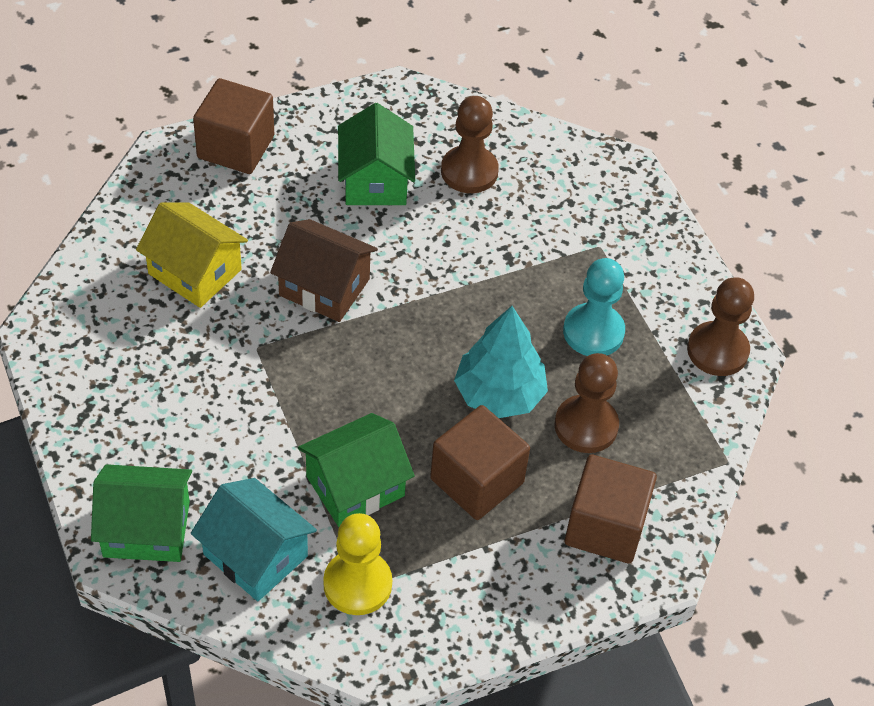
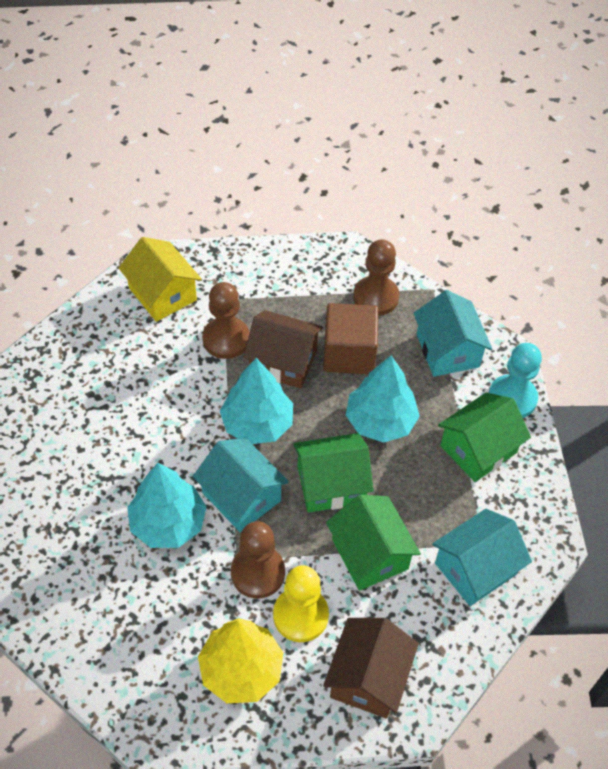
brown cube: 3 -> 1
brown house: 1 -> 2
turquoise house: 1 -> 3
turquoise tree: 1 -> 3
yellow tree: 0 -> 1

